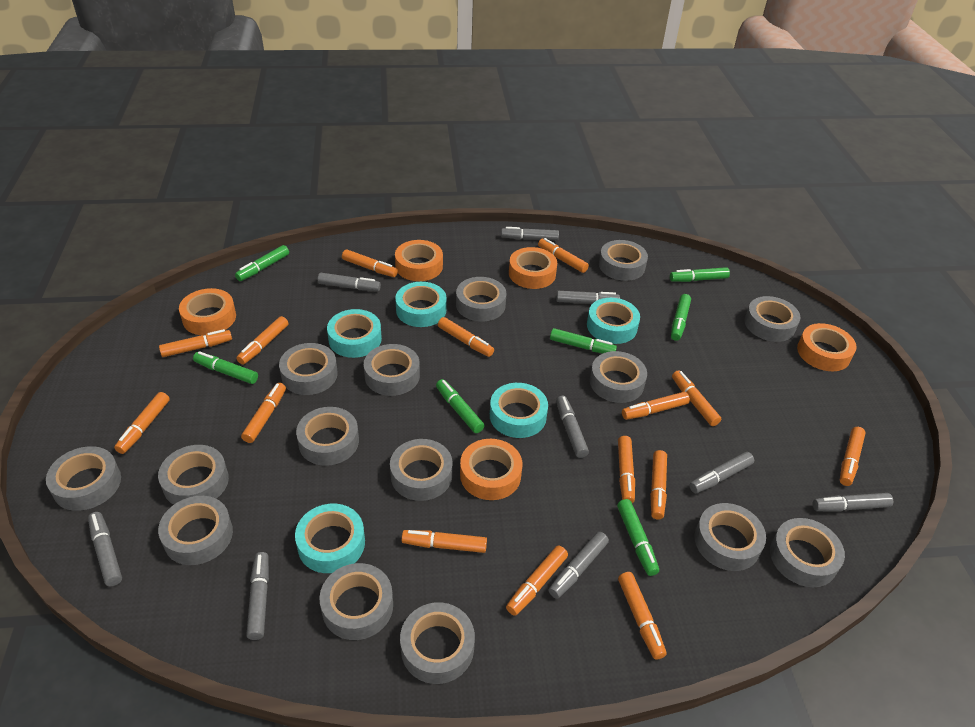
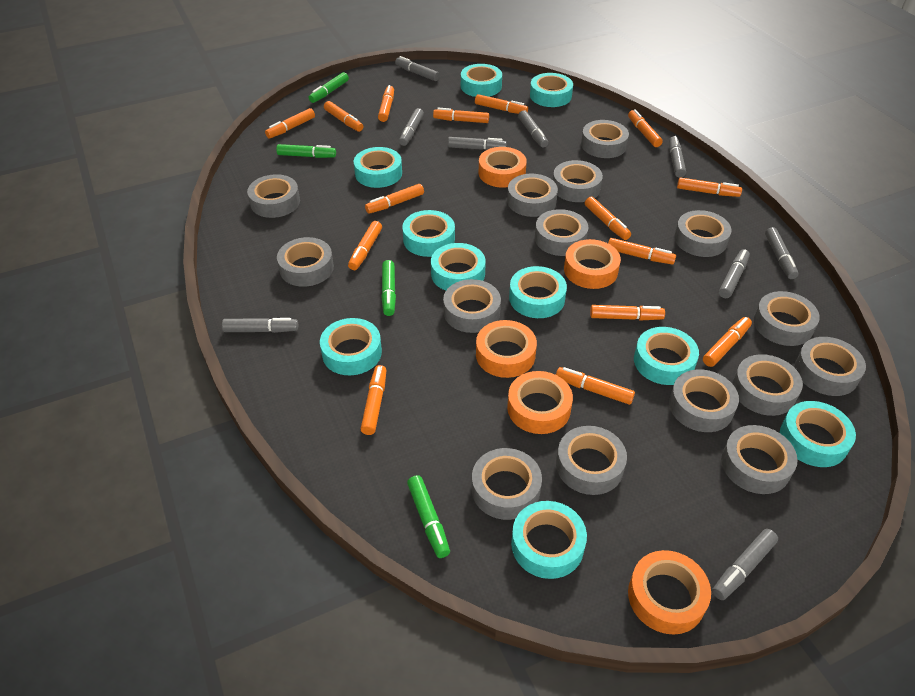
green marker: 7 -> 4
turquoise tape: 5 -> 10

